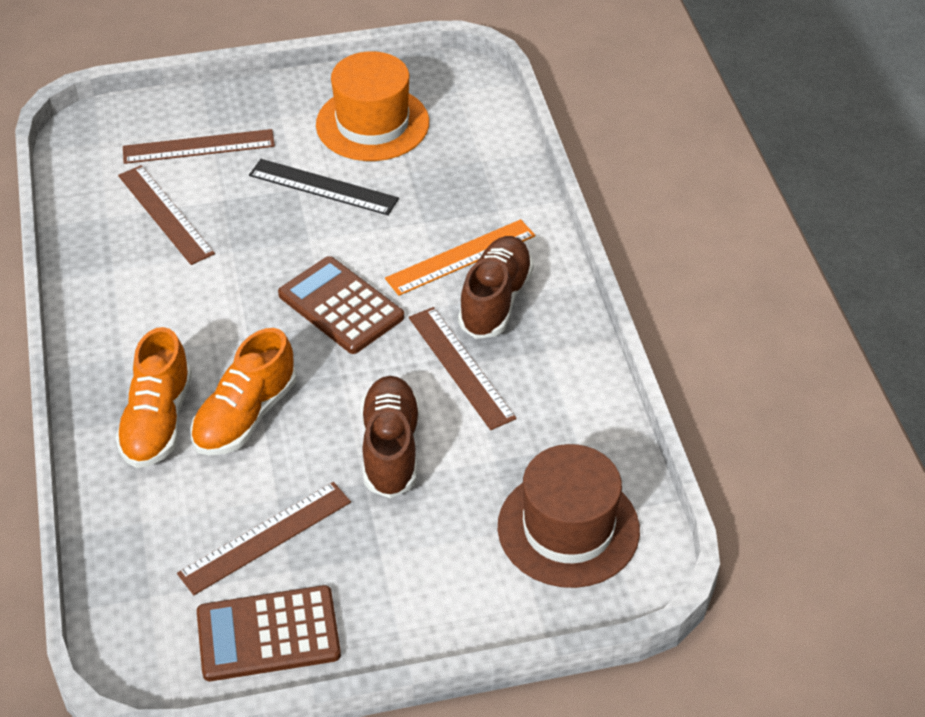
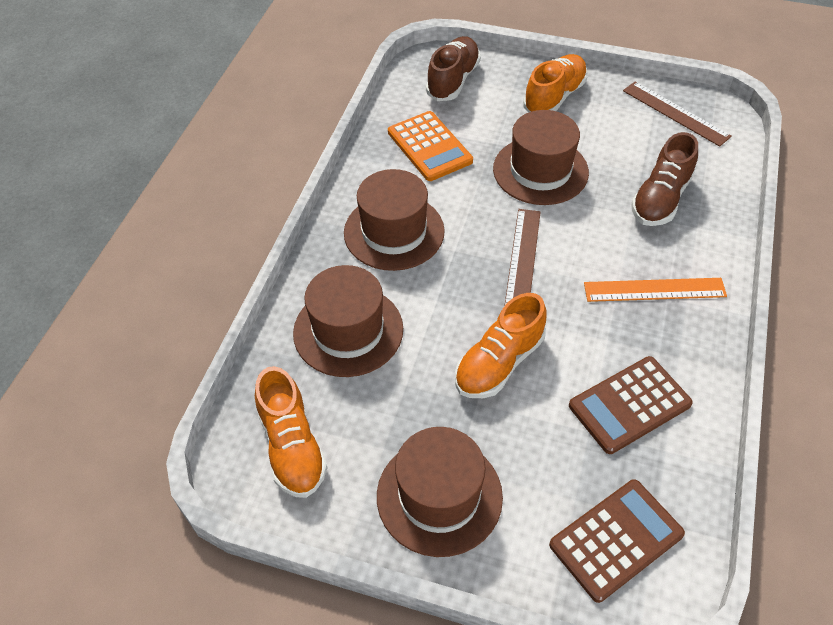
black ruler: 1 -> 0
brown hat: 1 -> 4
brown ruler: 4 -> 2
orange calculator: 0 -> 1
orange hat: 1 -> 0
orange shoe: 2 -> 3

